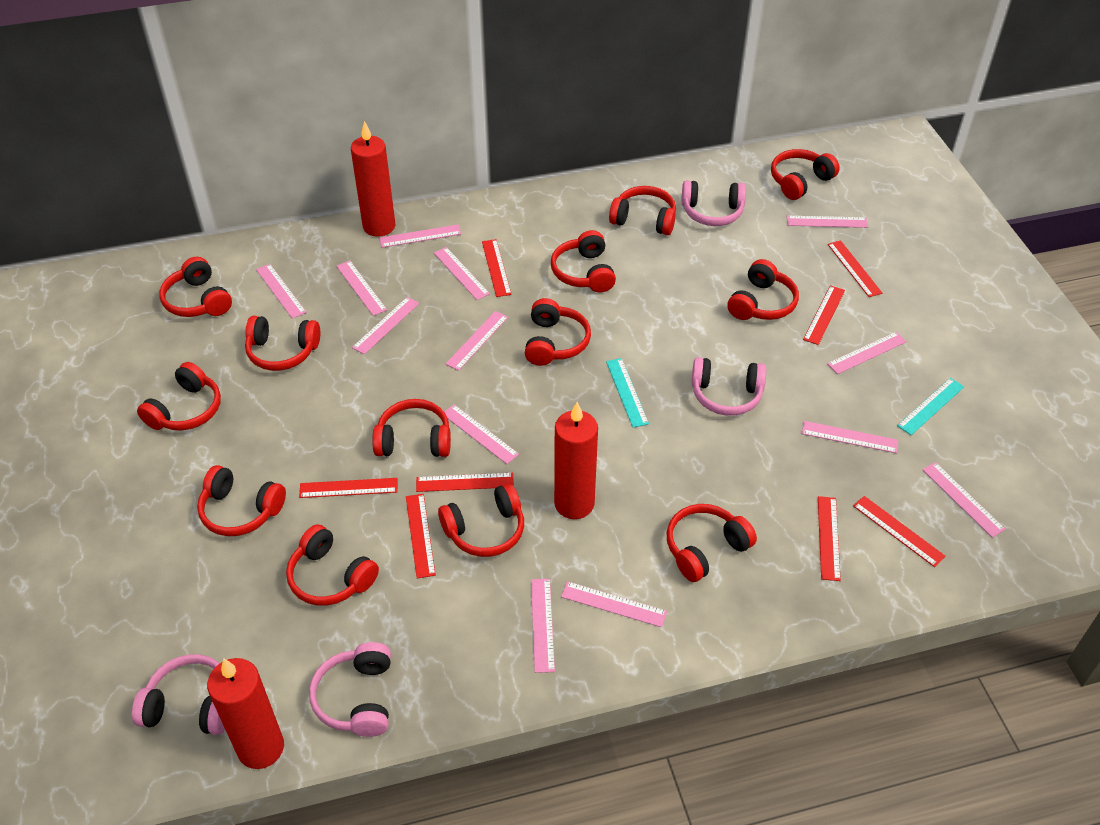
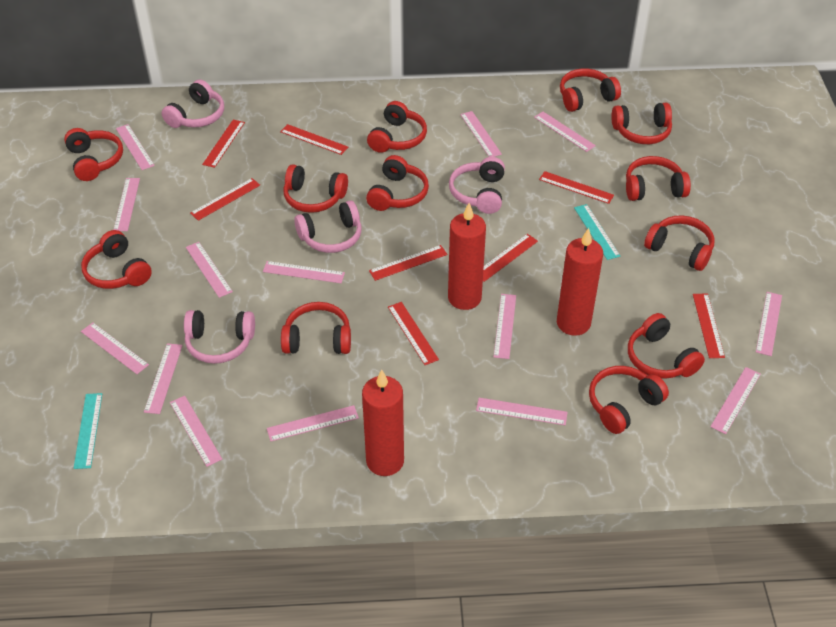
pink ruler: 13 -> 14
red headphones: 13 -> 12

